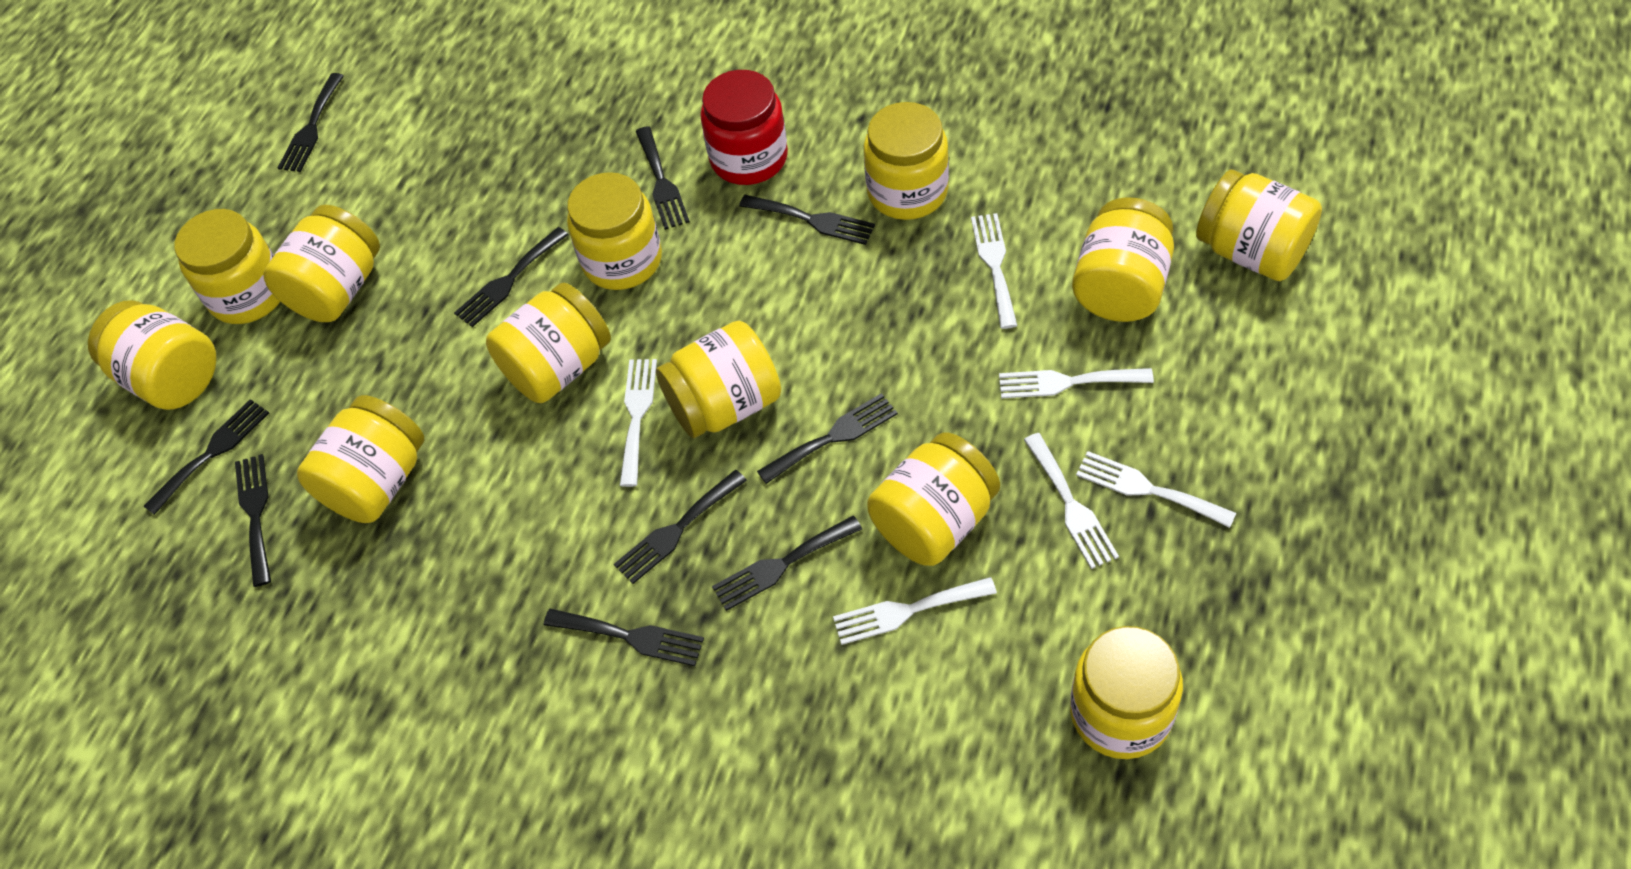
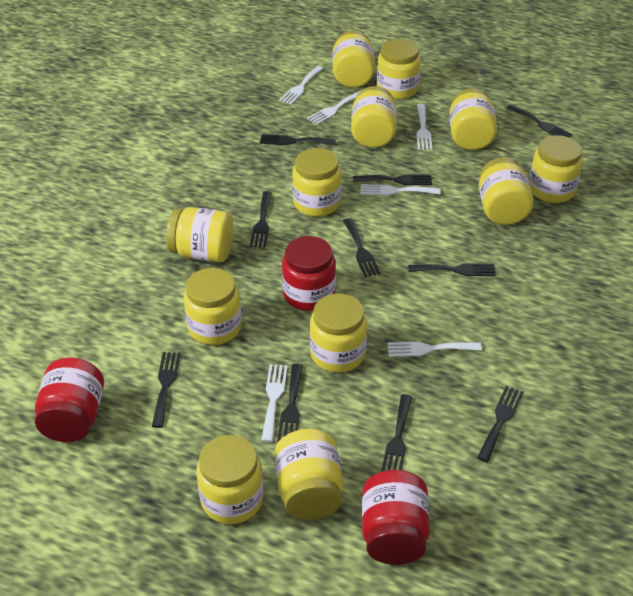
red jar: 1 -> 3

